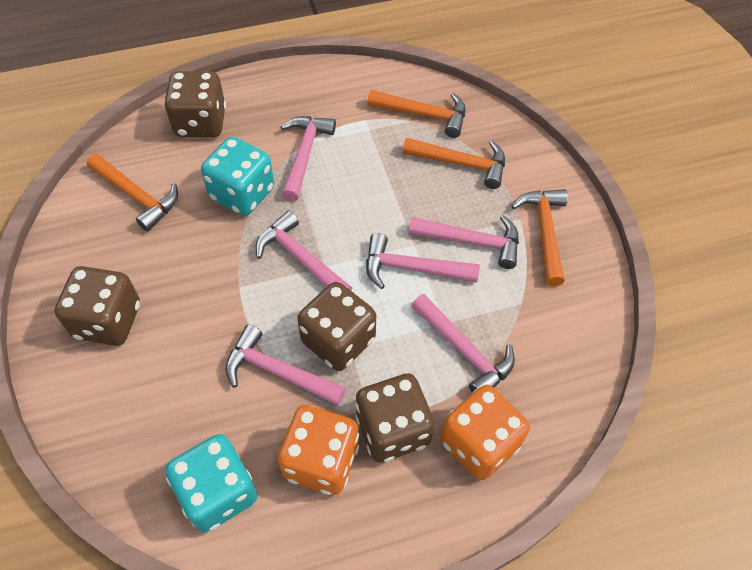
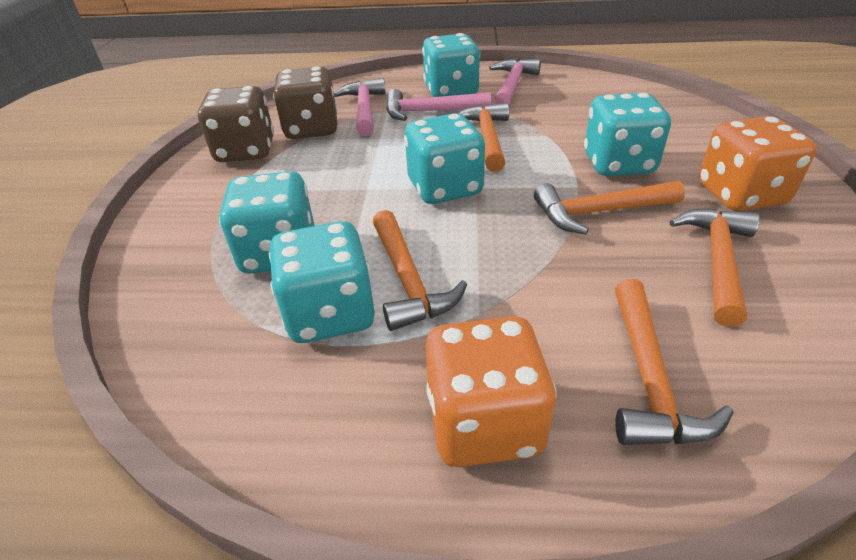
brown dice: 4 -> 2
orange hammer: 4 -> 5
pink hammer: 6 -> 3
turquoise dice: 2 -> 5

